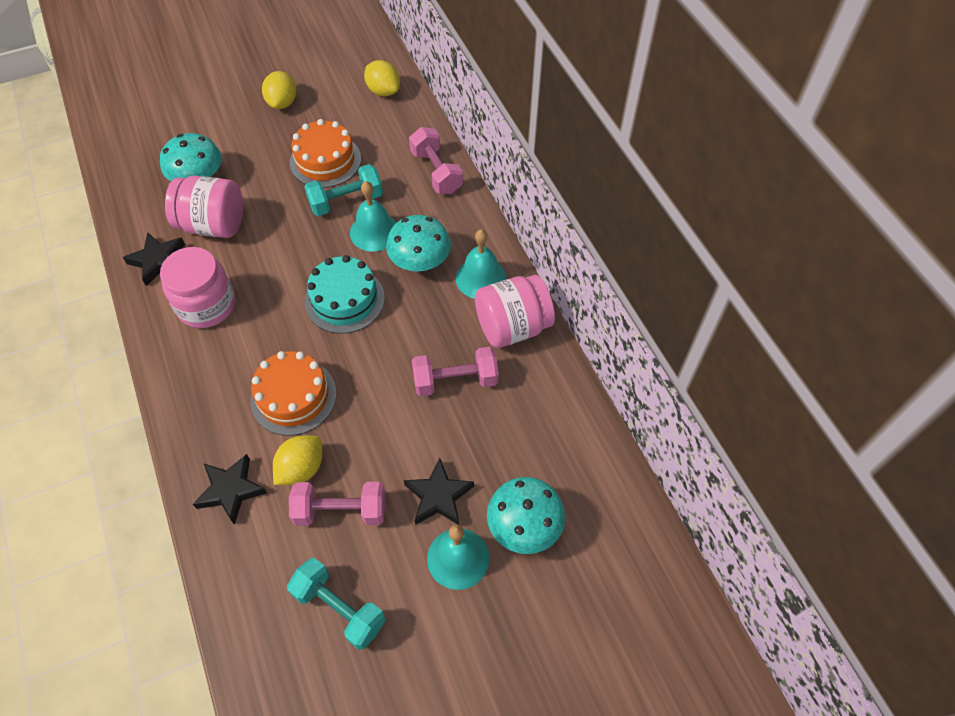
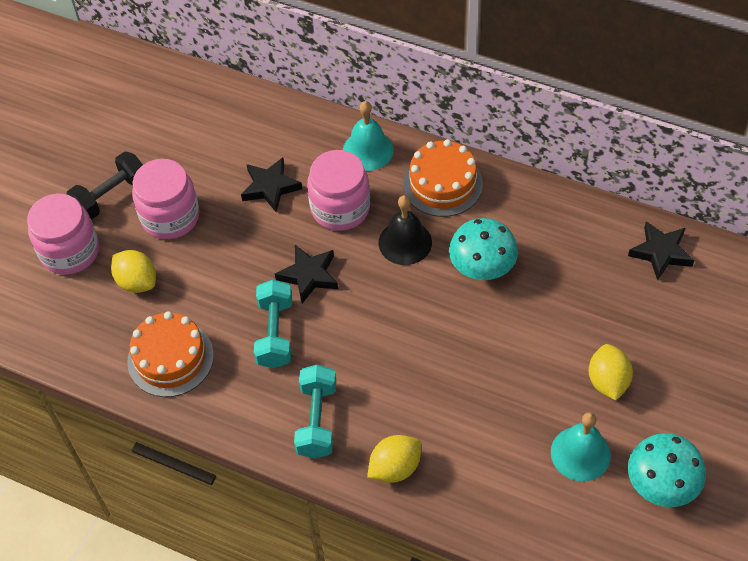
black bell: 0 -> 1
black dumbbell: 0 -> 1
pink dumbbell: 3 -> 0
turquoise bell: 3 -> 2
turquoise cake: 1 -> 0
turquoise mushroom: 3 -> 2

